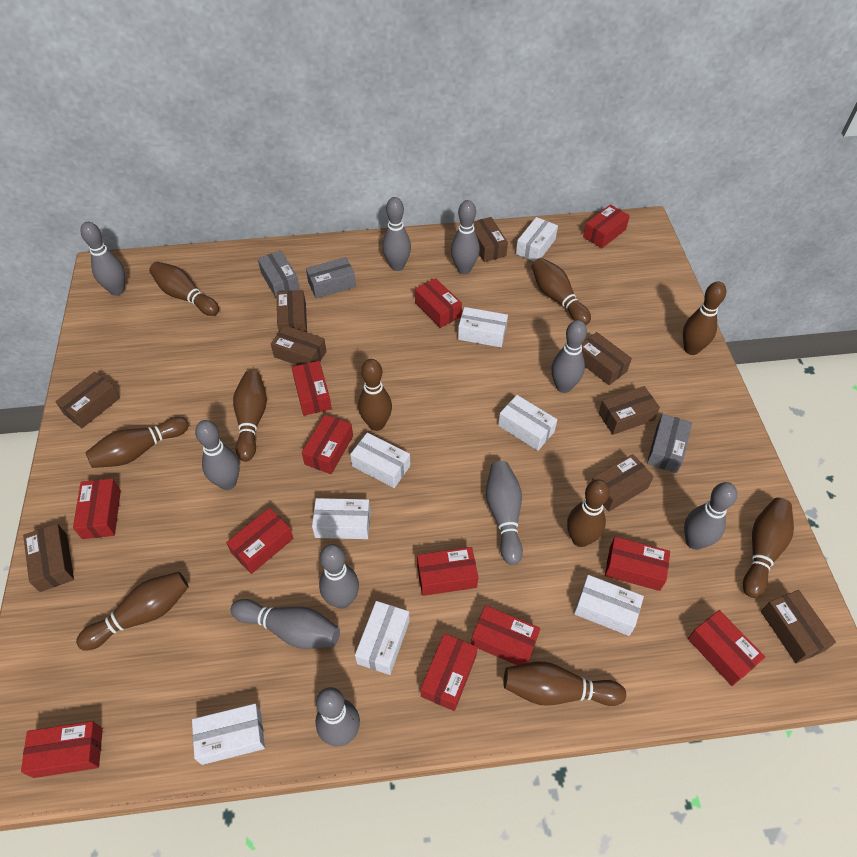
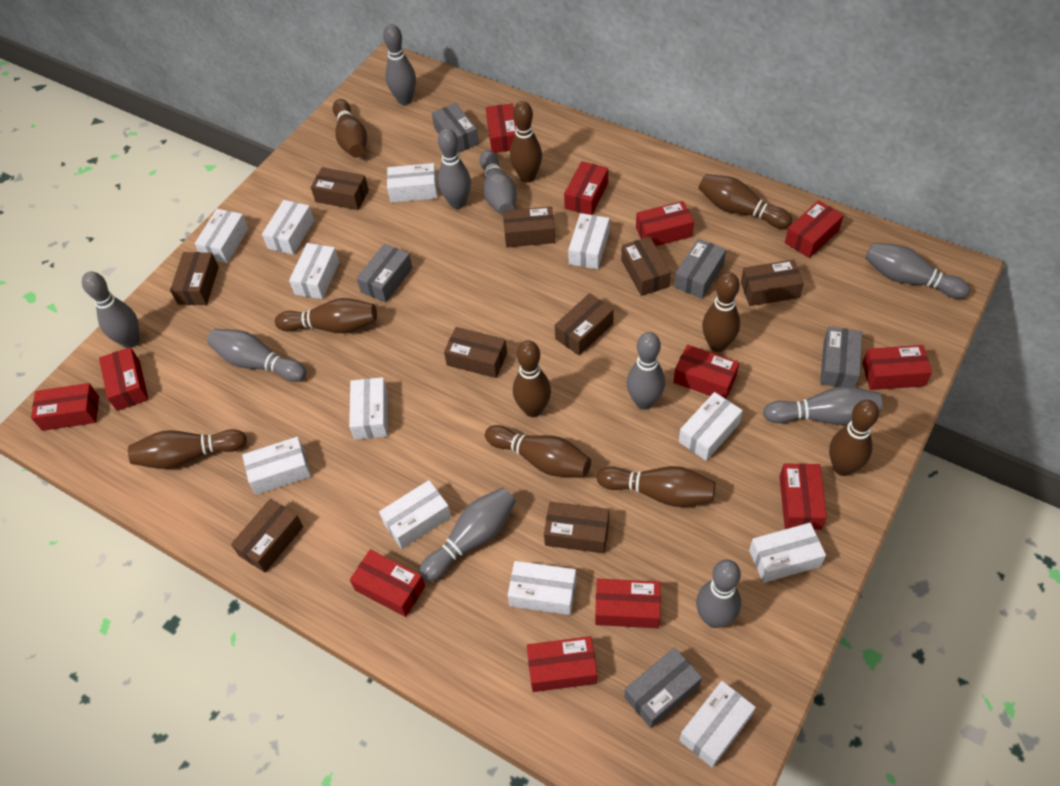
grey box: 3 -> 5
white box: 8 -> 12

